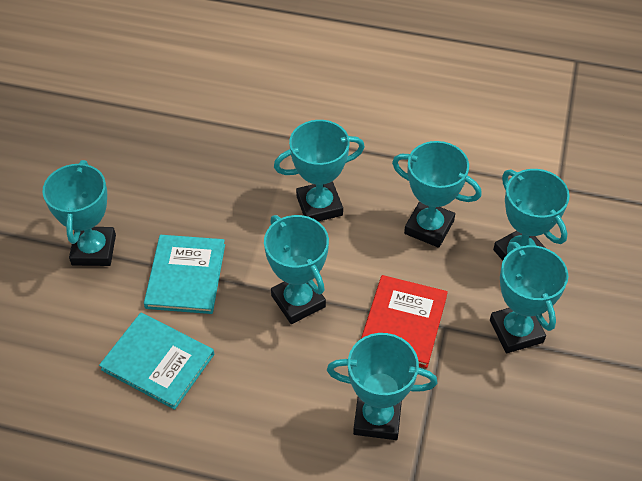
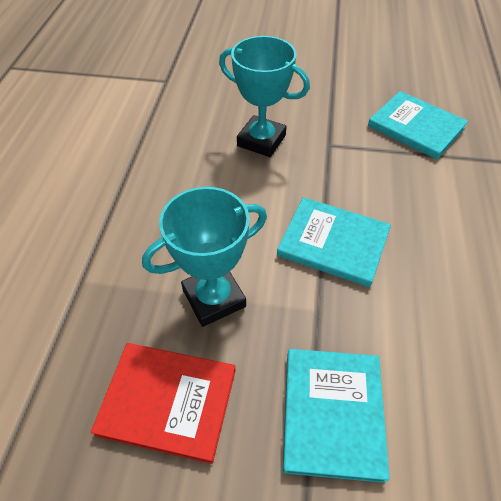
turquoise book: 2 -> 3
turquoise trophy: 7 -> 2

